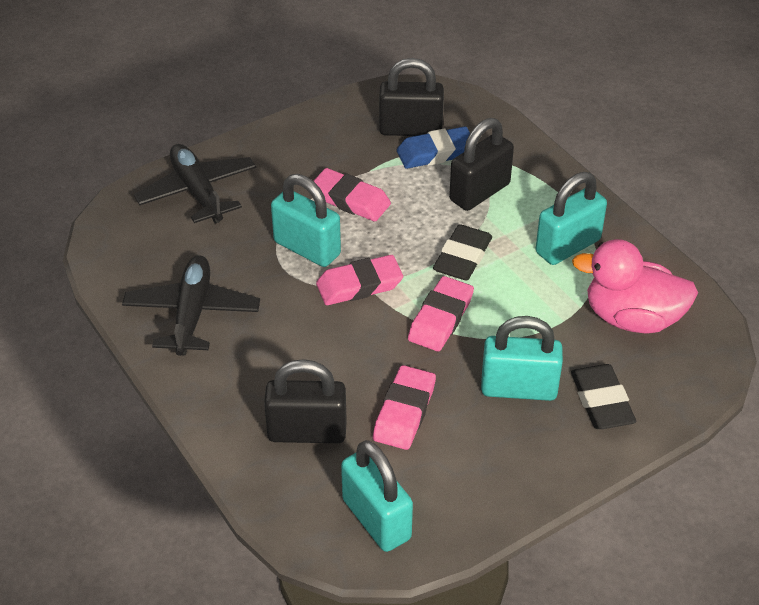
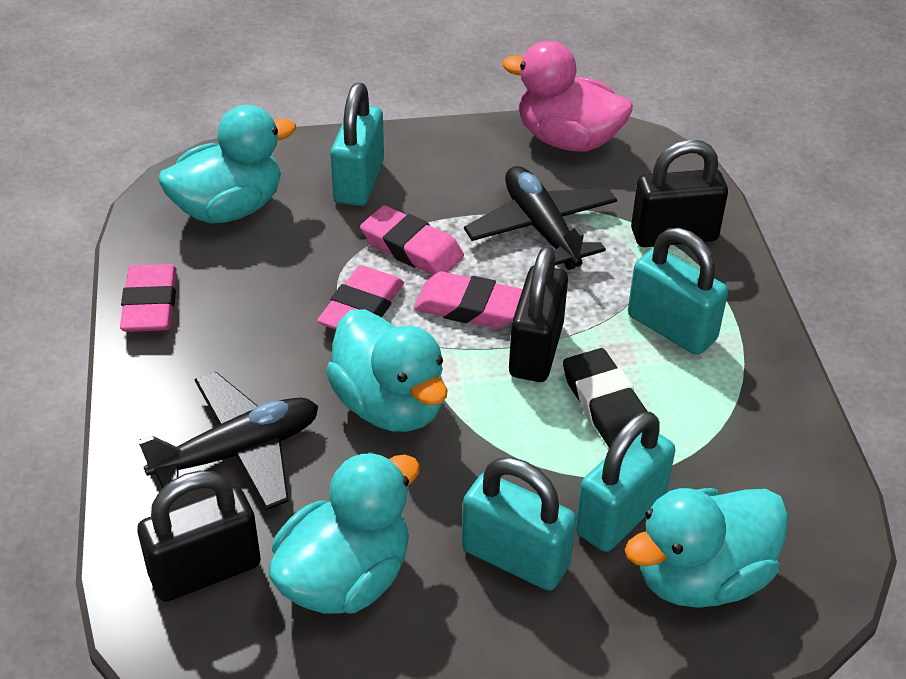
black eraser: 2 -> 1
blue eraser: 1 -> 0
turquoise duck: 0 -> 4

